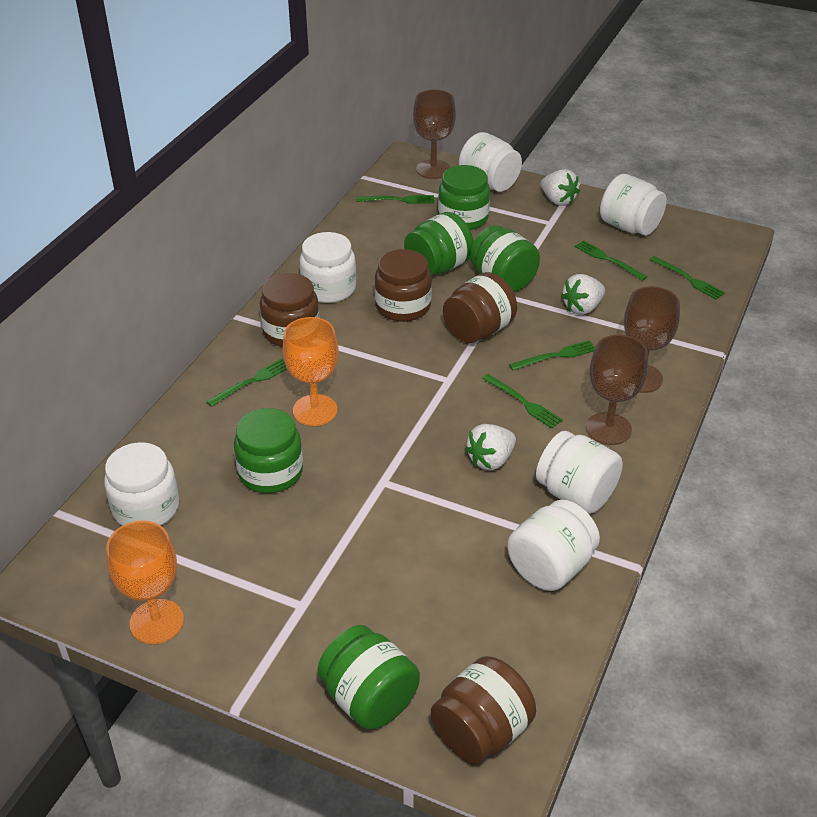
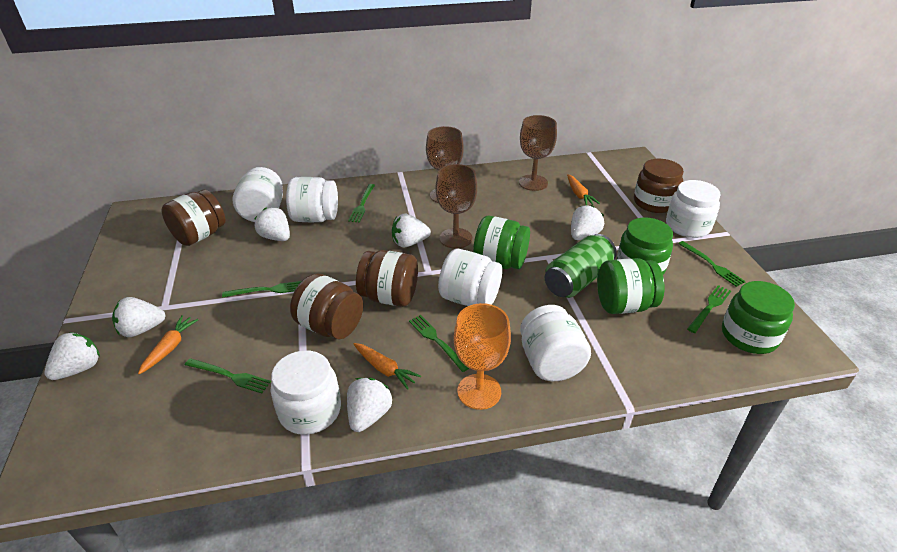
green can: 0 -> 1
green jar: 5 -> 4
orange carrot: 0 -> 3
orange goblet: 2 -> 1
white strawberry: 3 -> 6

